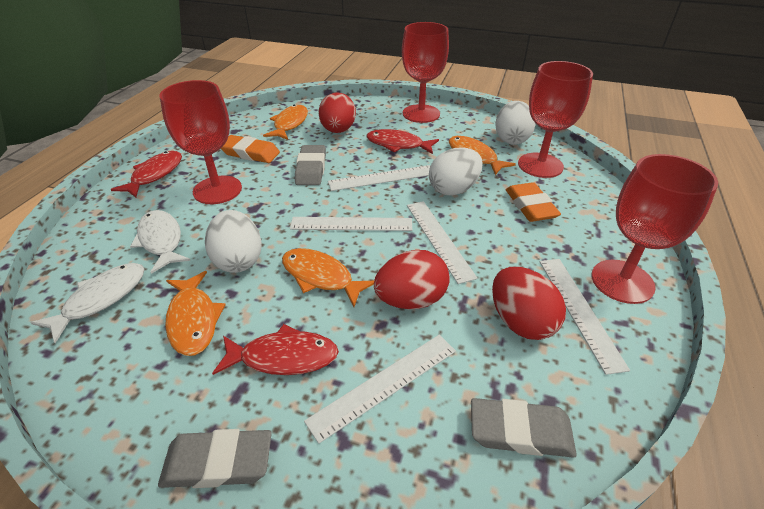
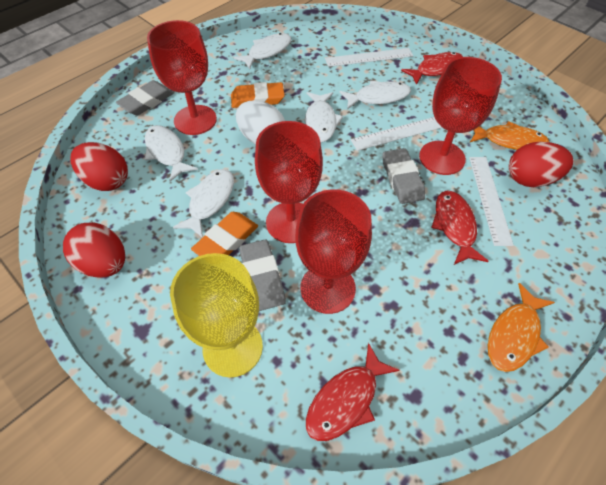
orange fish: 4 -> 2
white egg: 3 -> 1
white fish: 2 -> 5
white ruler: 5 -> 3
yellow goblet: 0 -> 1

